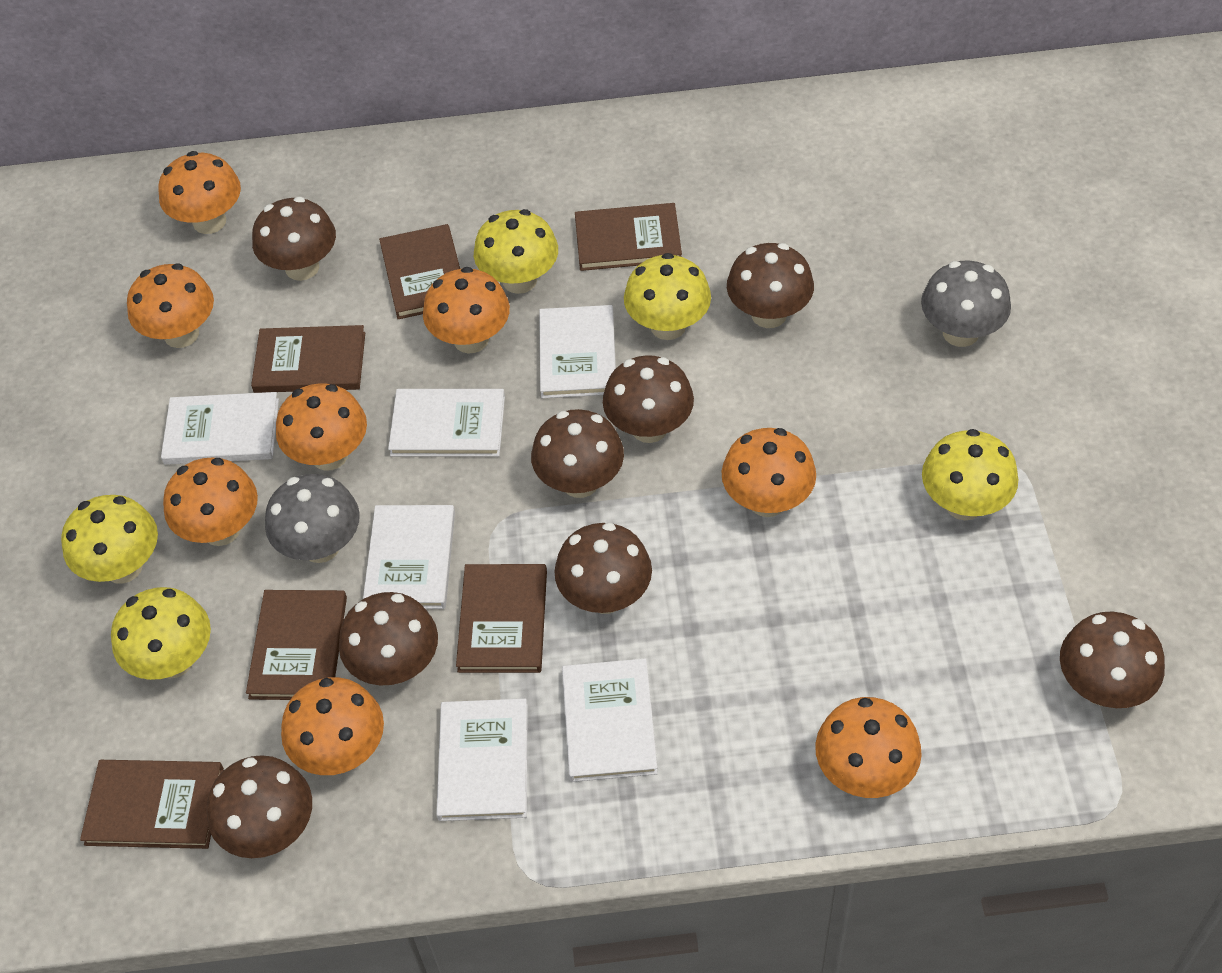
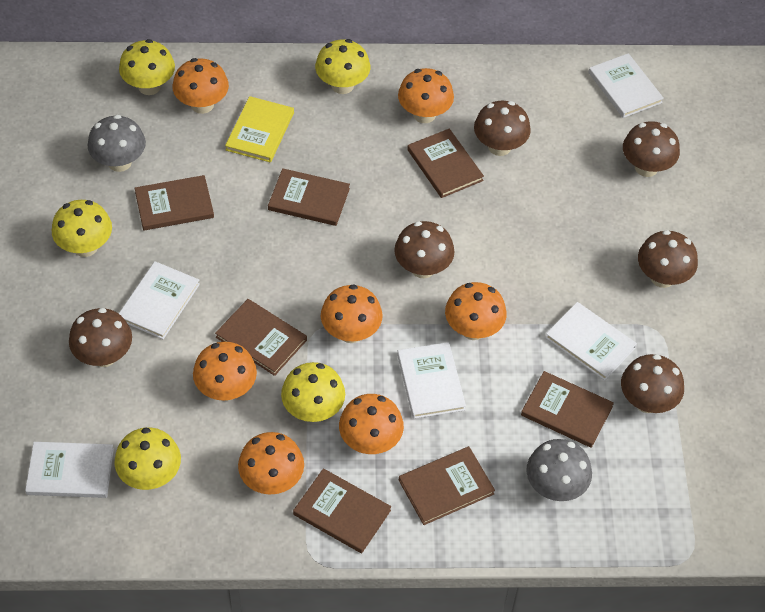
brown book: 6 -> 7
brown mushroom: 8 -> 6
orange mushroom: 8 -> 7
white book: 6 -> 5
yellow book: 0 -> 1

